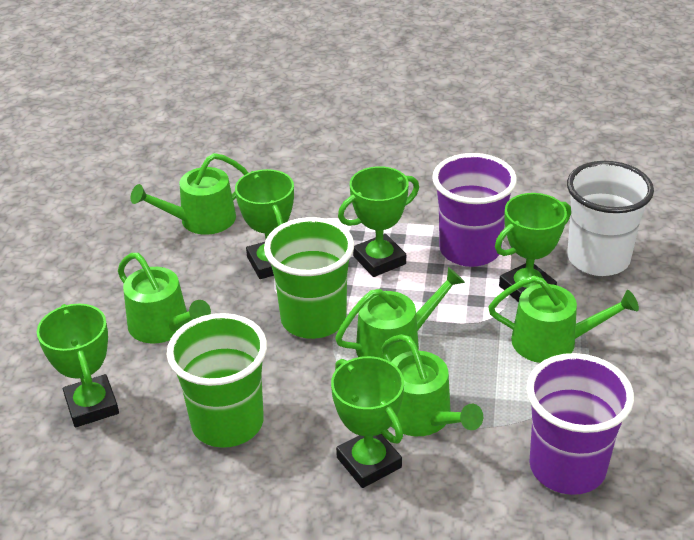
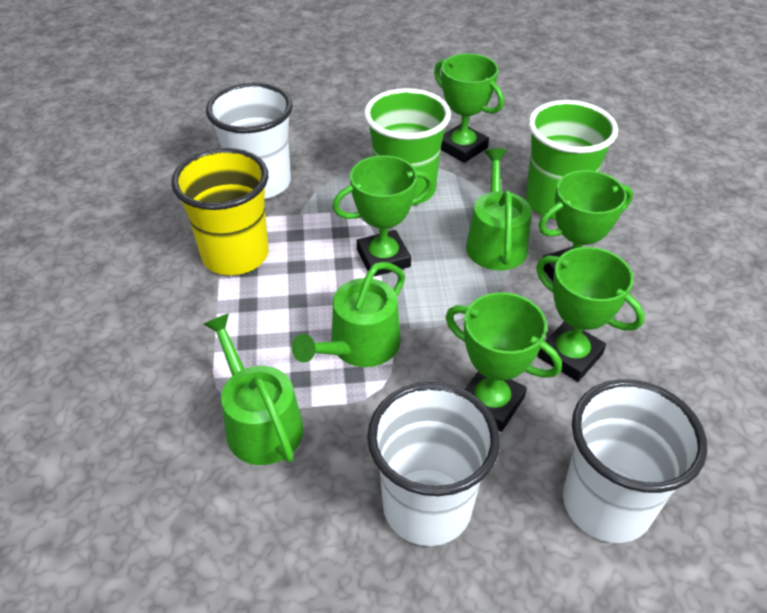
green watering can: 5 -> 3
purple cup: 2 -> 0
white cup: 1 -> 3
yellow cup: 0 -> 1

